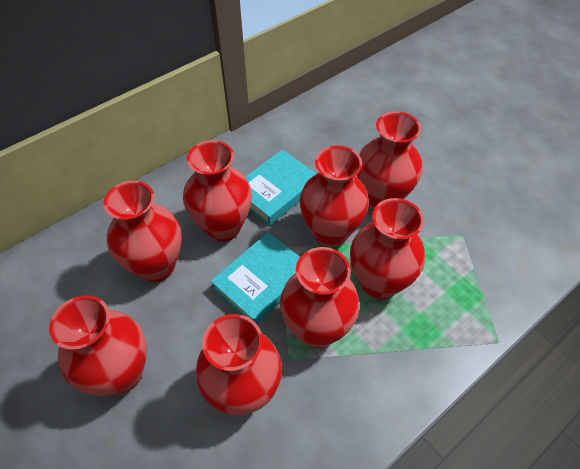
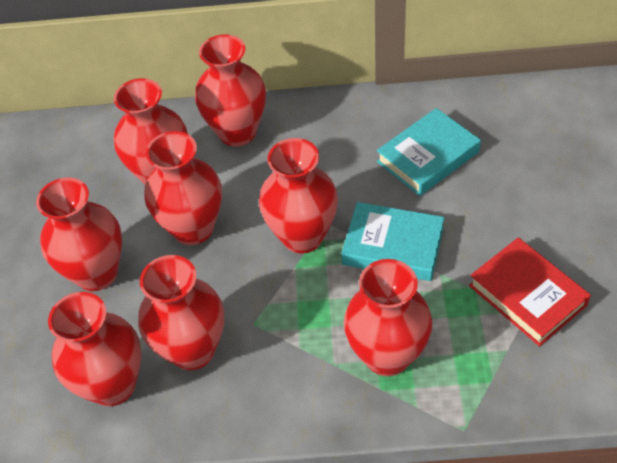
red book: 0 -> 1

